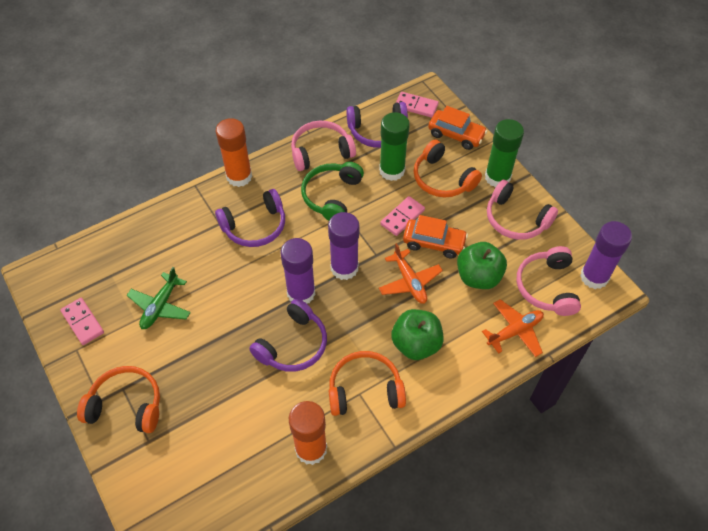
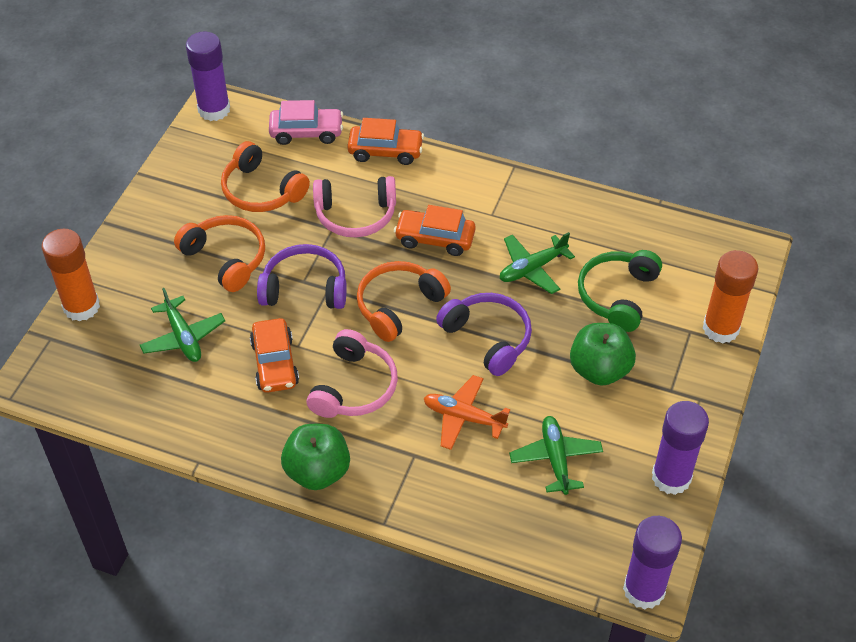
green glue stick: 2 -> 0
green plane: 1 -> 3
orange car: 2 -> 3
orange plane: 2 -> 1
pink car: 0 -> 1
pink domino: 3 -> 0
pink headphones: 3 -> 2
purple headphones: 3 -> 2

